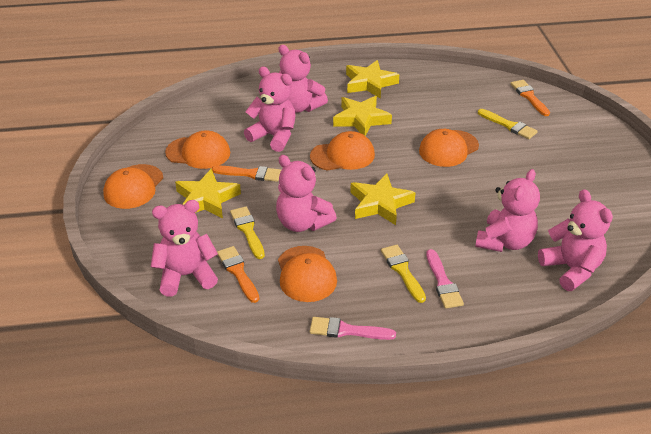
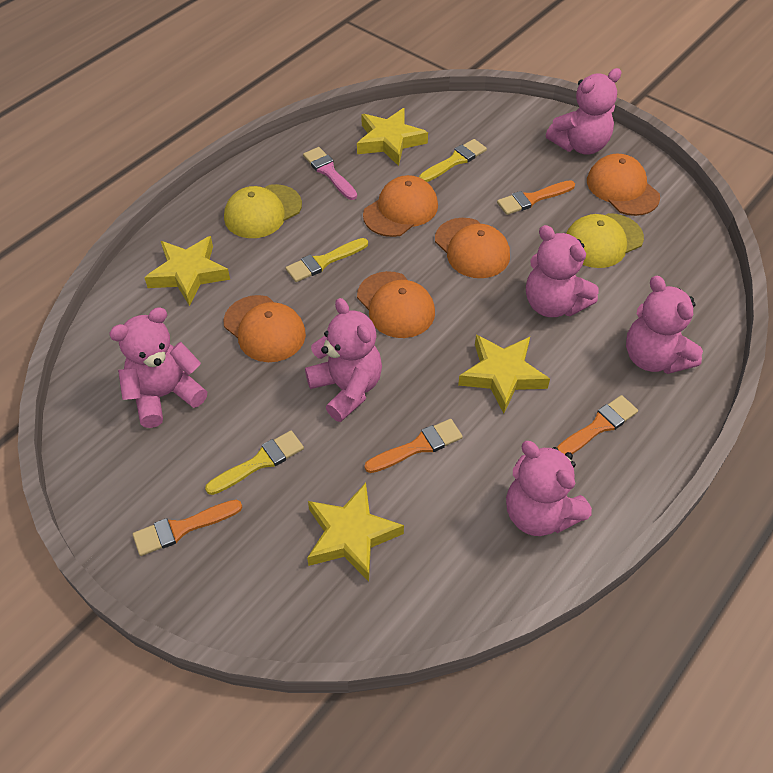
orange brush: 3 -> 4
pink brush: 2 -> 1
yellow cap: 0 -> 2

